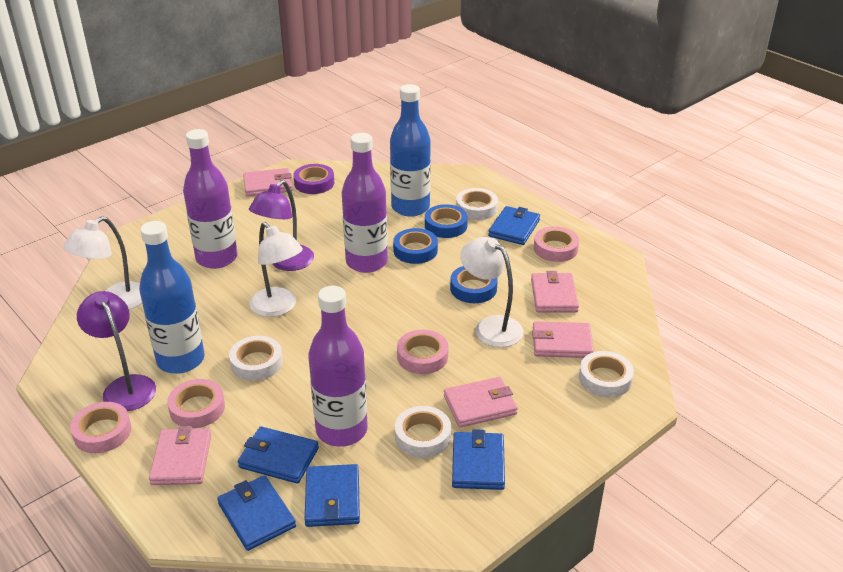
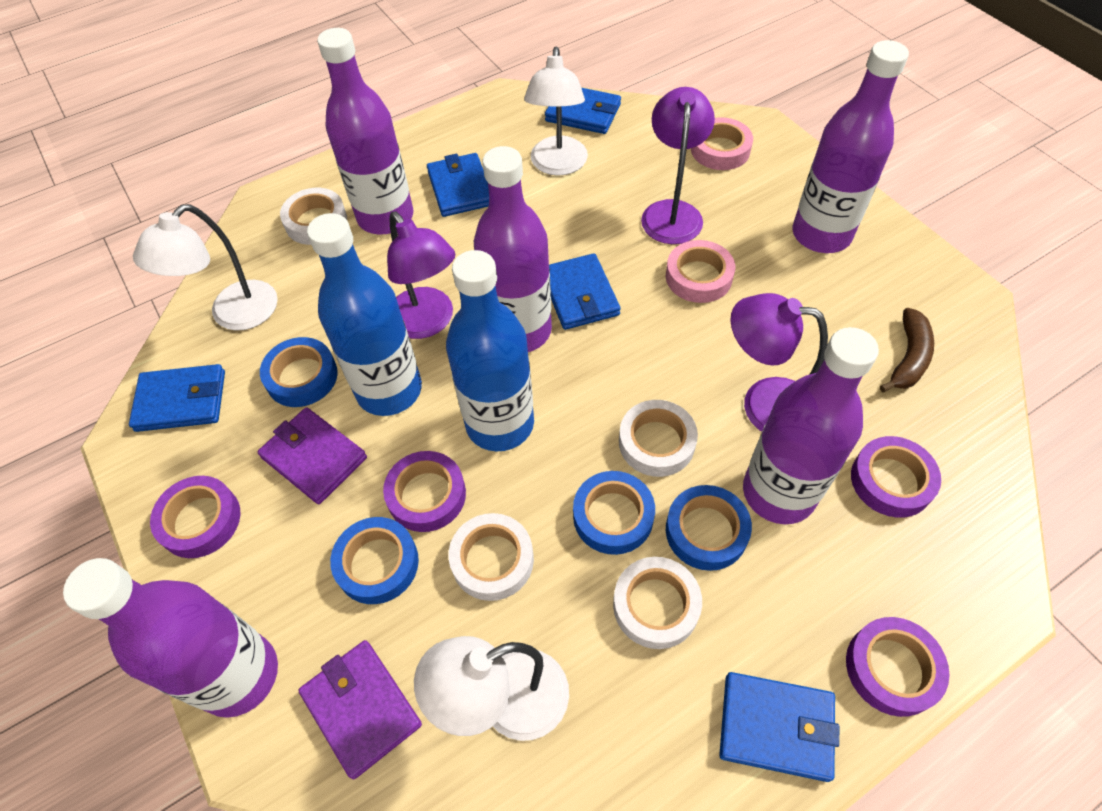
blue tape: 3 -> 4
brown banana: 0 -> 1
pink tape: 4 -> 2
pink wallet: 5 -> 0
purple bottle: 3 -> 5
purple lamp: 2 -> 3
purple tape: 1 -> 4
purple wallet: 0 -> 2

